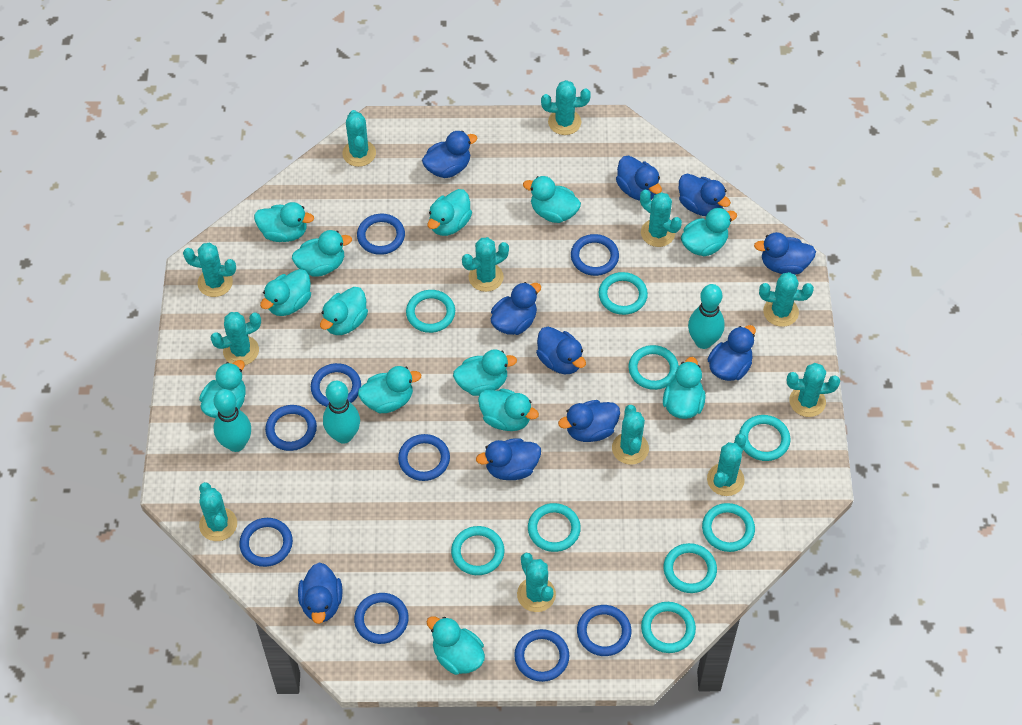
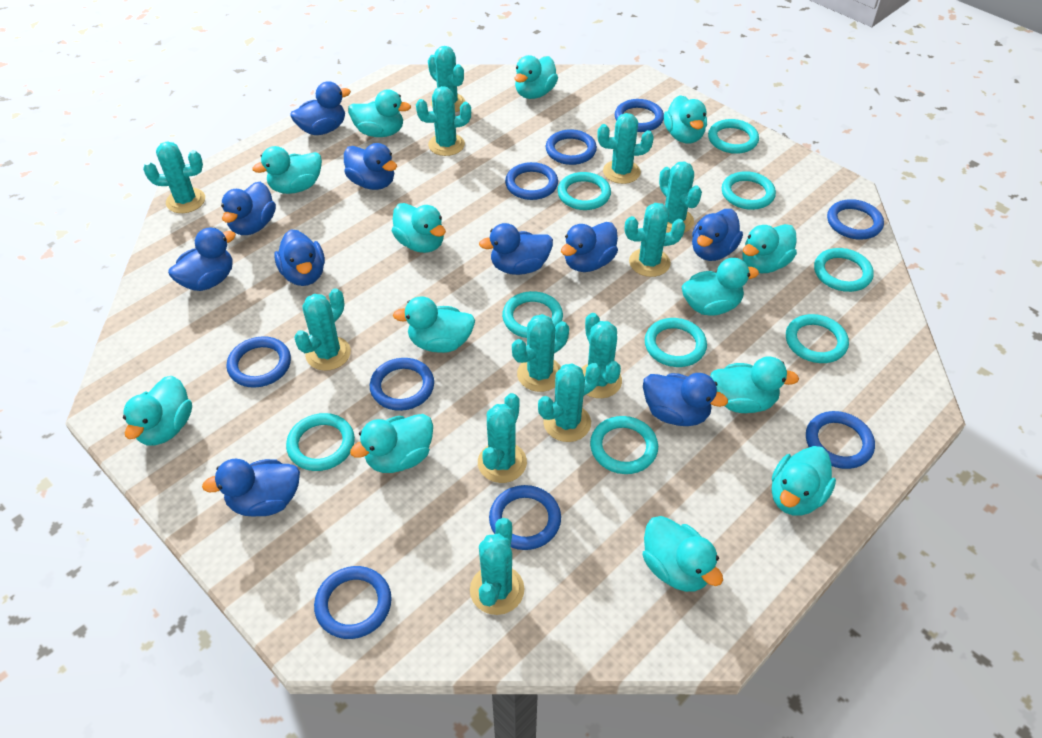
turquoise bowling pin: 3 -> 0

